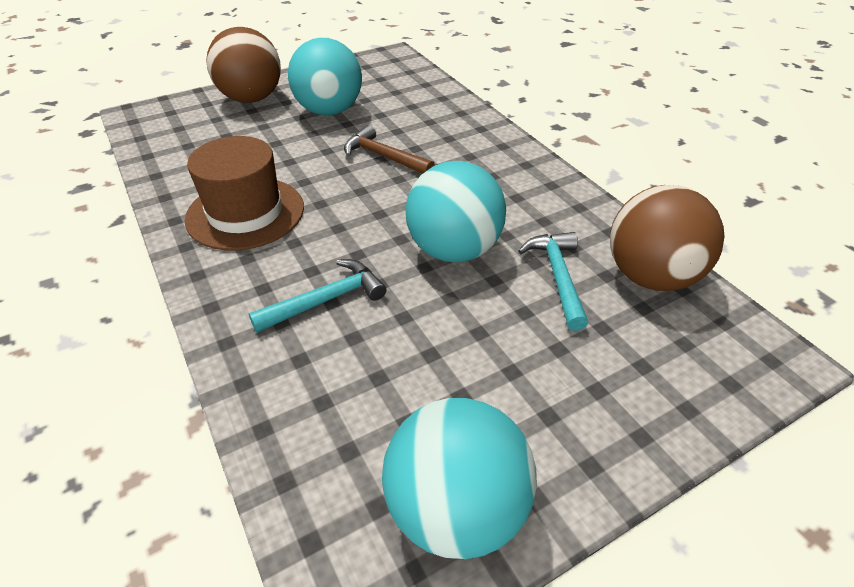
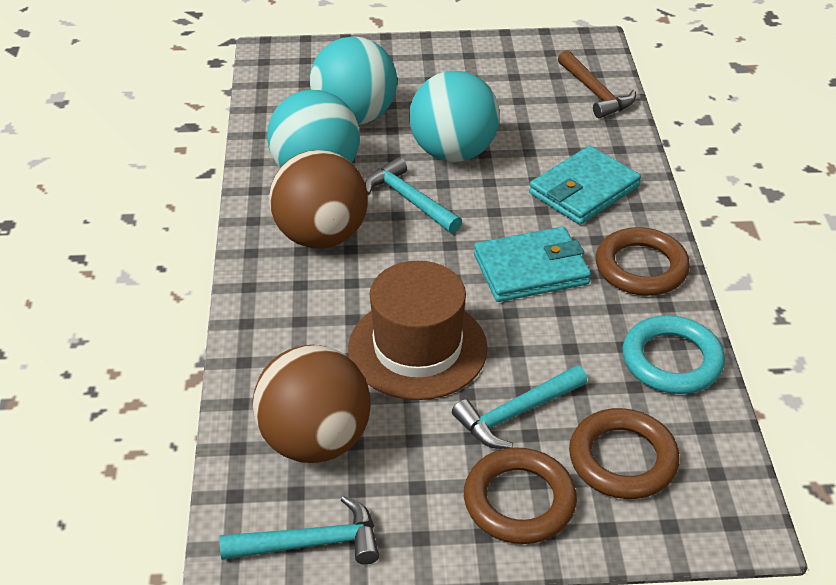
brown ring: 0 -> 3
turquoise hammer: 2 -> 3
turquoise ring: 0 -> 1
turquoise wallet: 0 -> 2

